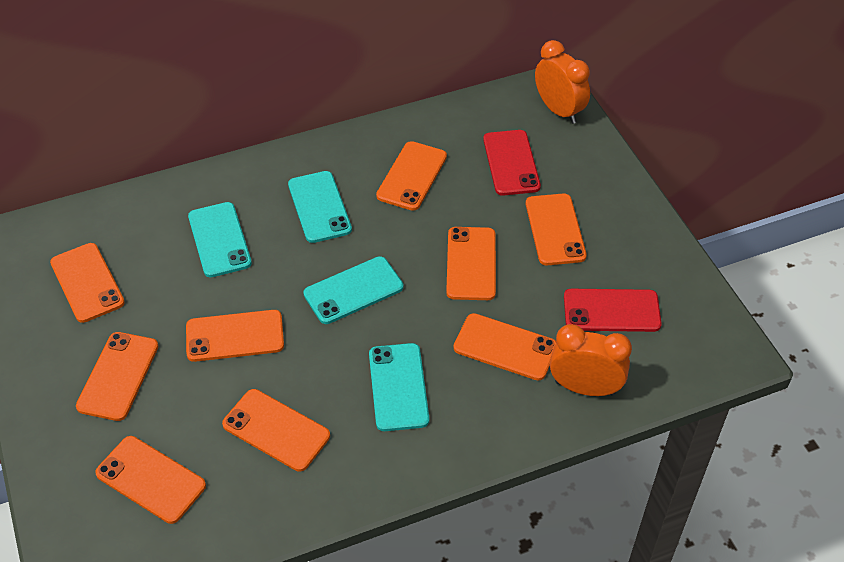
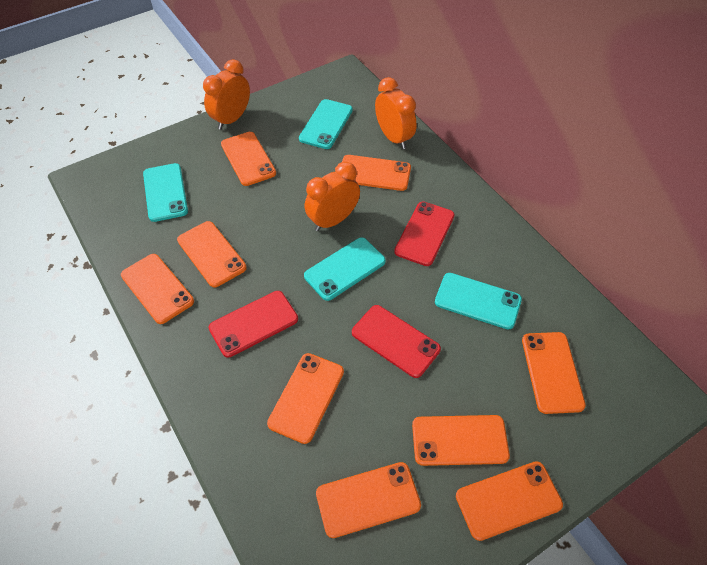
orange clock: 2 -> 3
red phone: 2 -> 3

